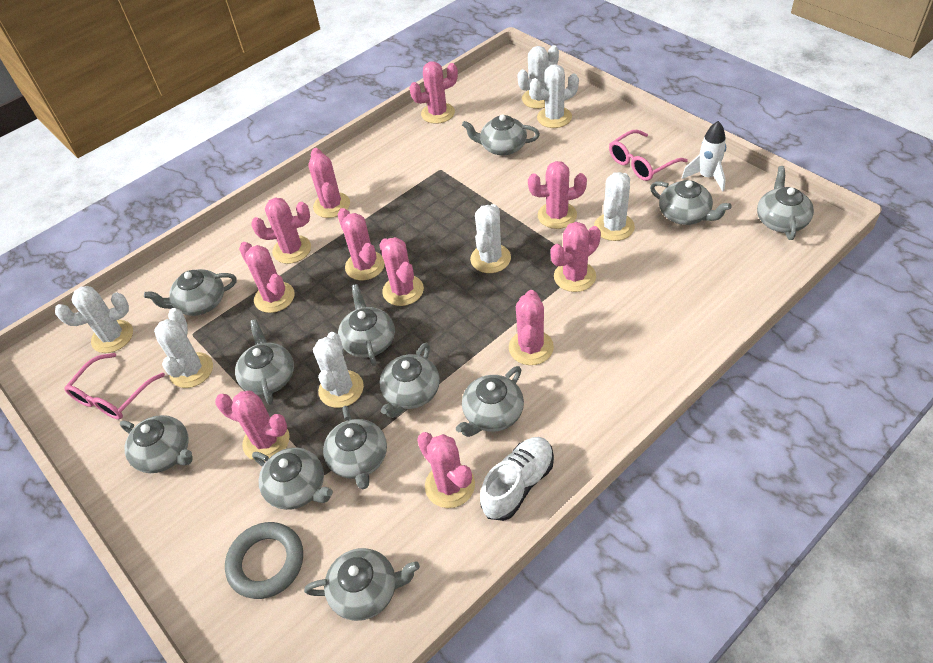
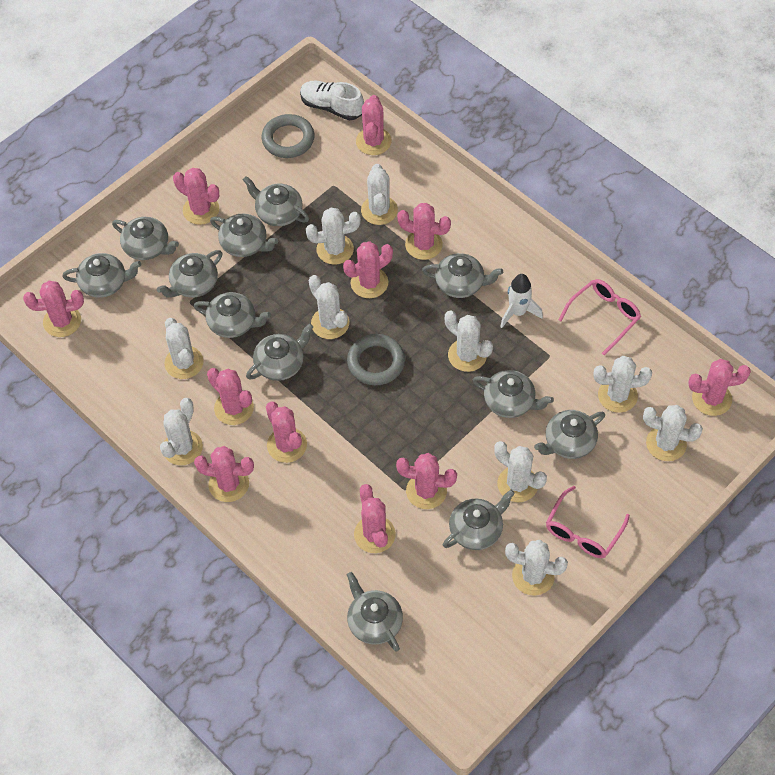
grey ring: 1 -> 2
white cactus: 7 -> 10

